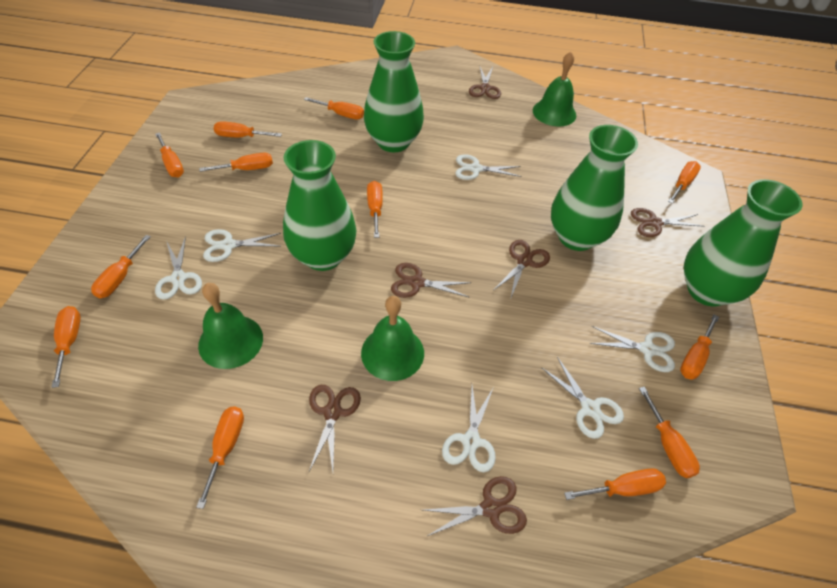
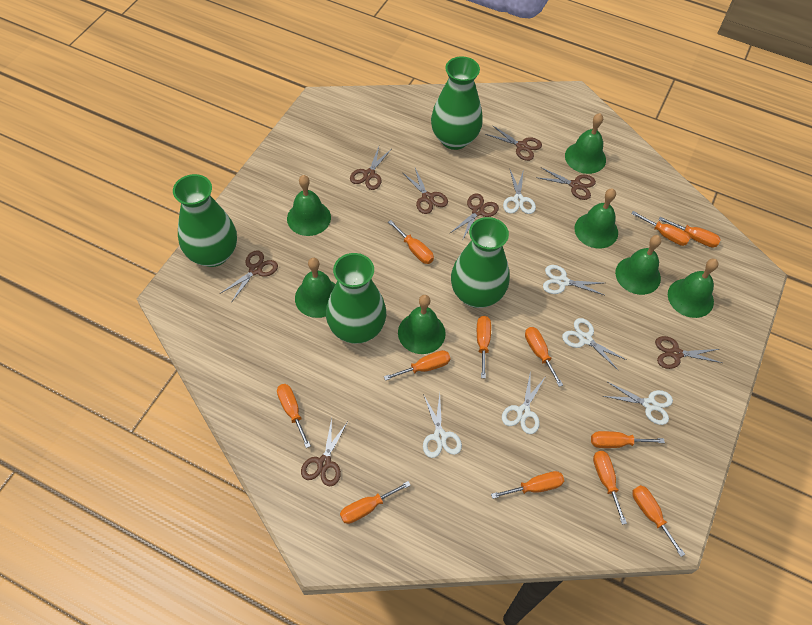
brown scissors: 6 -> 8
green bell: 3 -> 7

